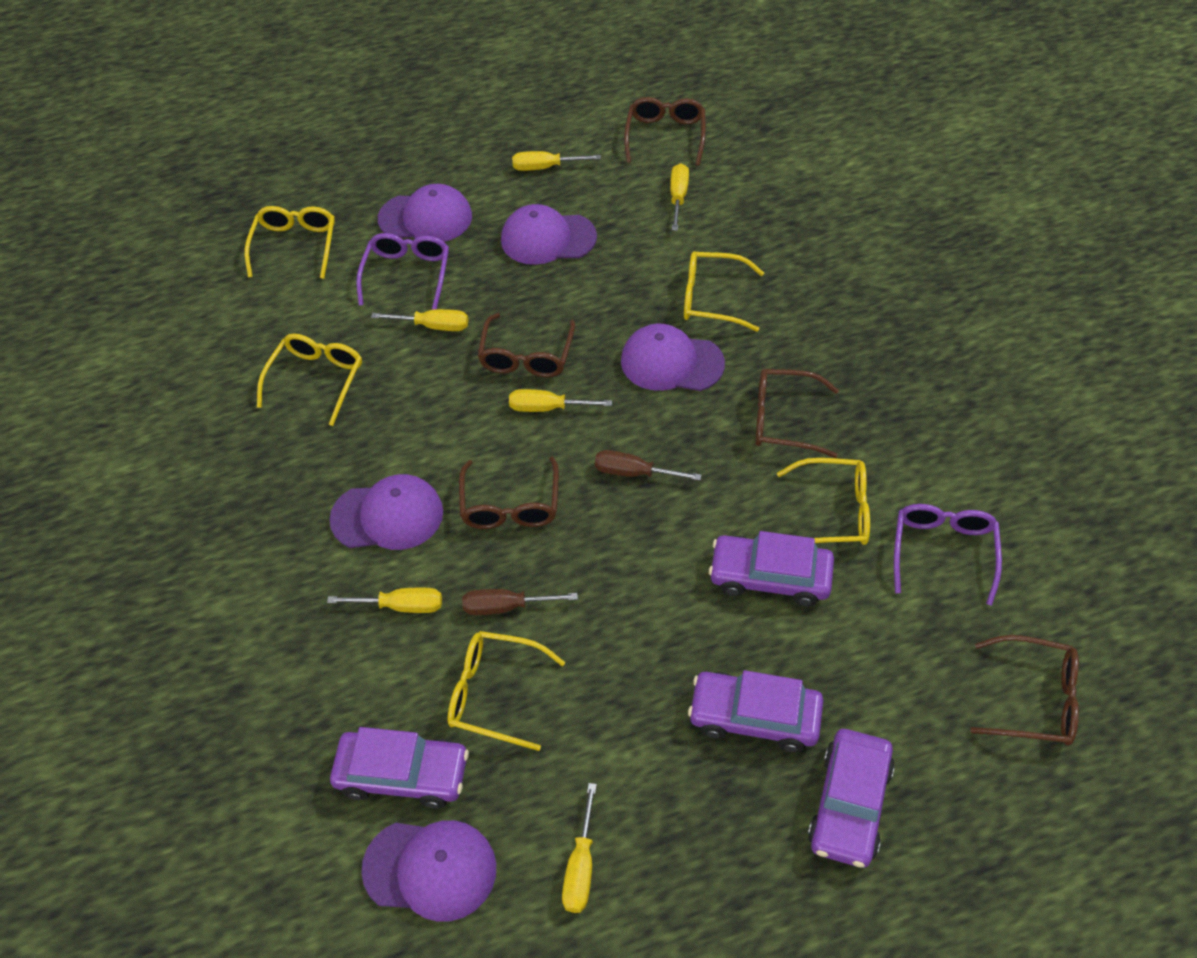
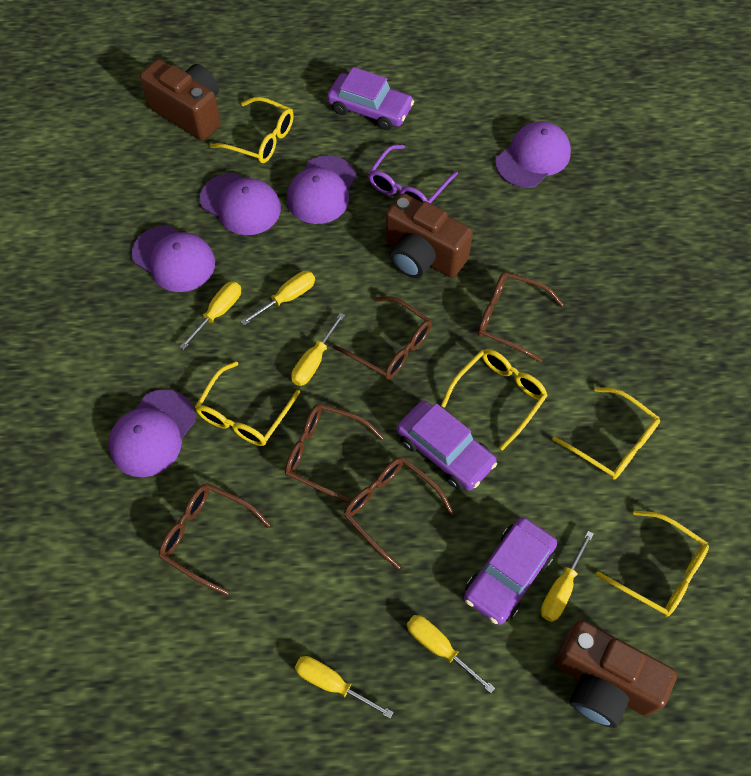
brown camera: 0 -> 3
brown screwdriver: 2 -> 0
purple car: 4 -> 3
purple glasses: 2 -> 1

